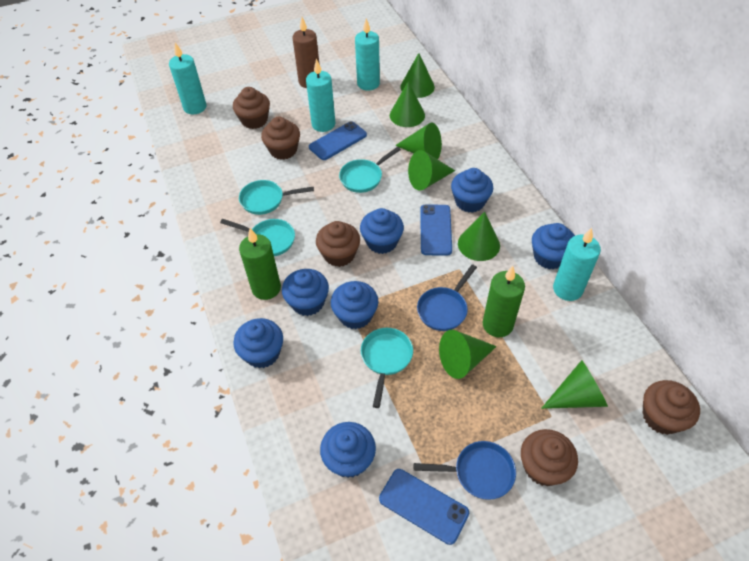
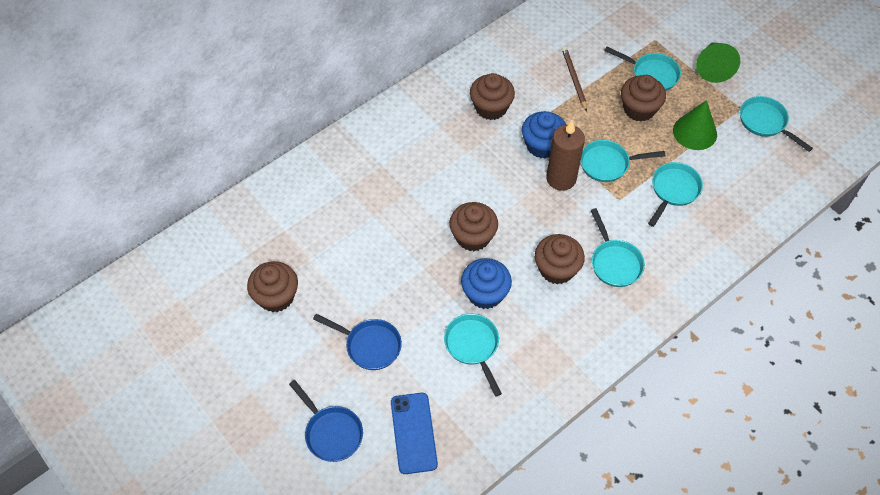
blue cupcake: 7 -> 2
blue phone: 3 -> 1
brown pencil: 0 -> 1
green candle: 2 -> 0
green cone: 7 -> 2
turquoise candle: 4 -> 0
turquoise pan: 4 -> 6

